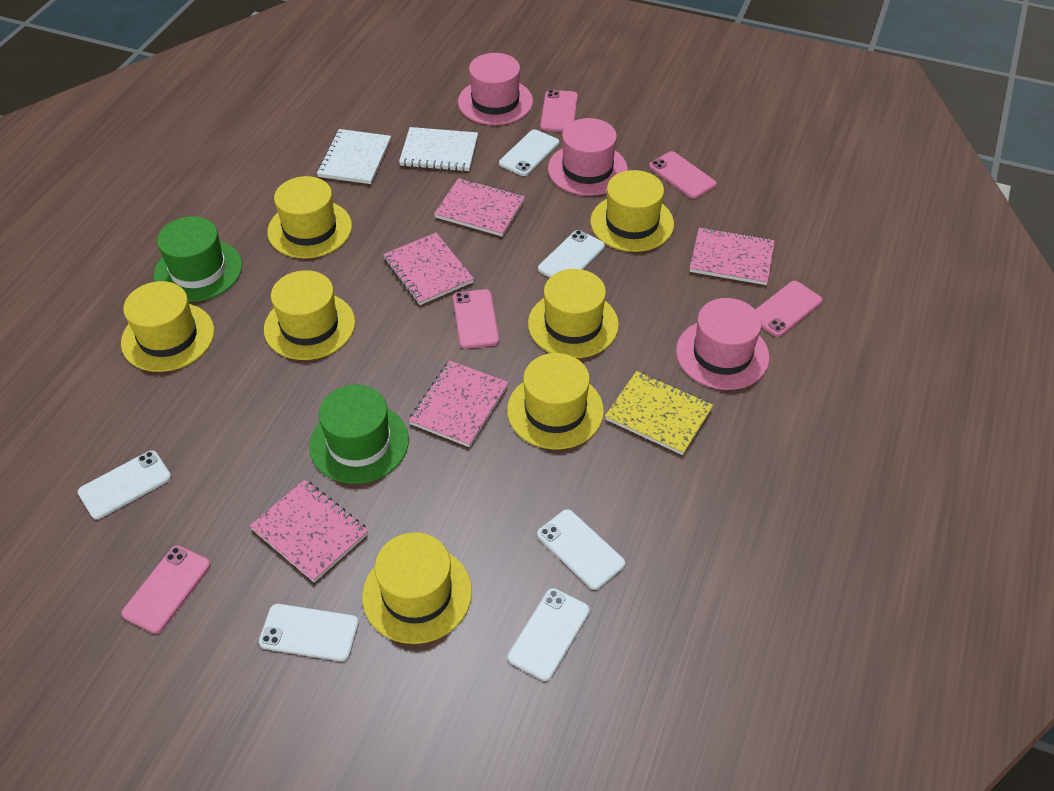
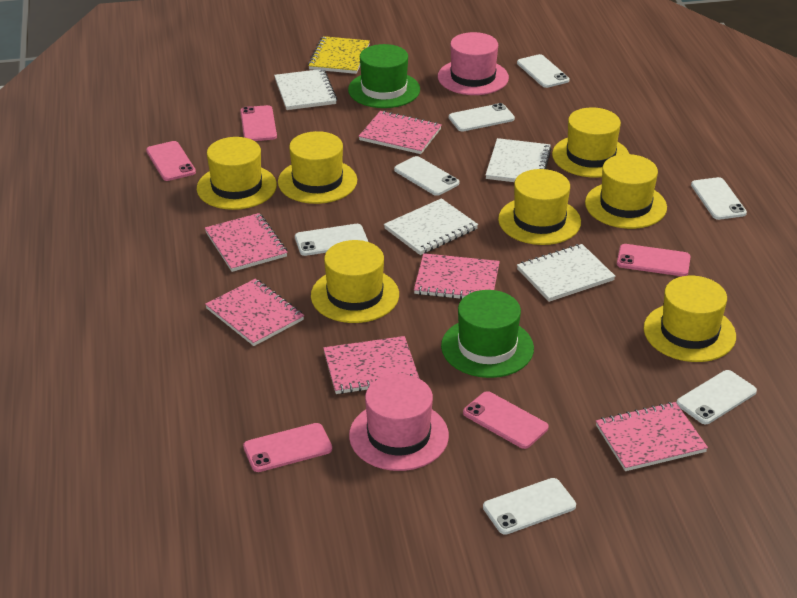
pink hat: 3 -> 2
pink notebook: 5 -> 6
white notebook: 2 -> 4
white phone: 6 -> 7

